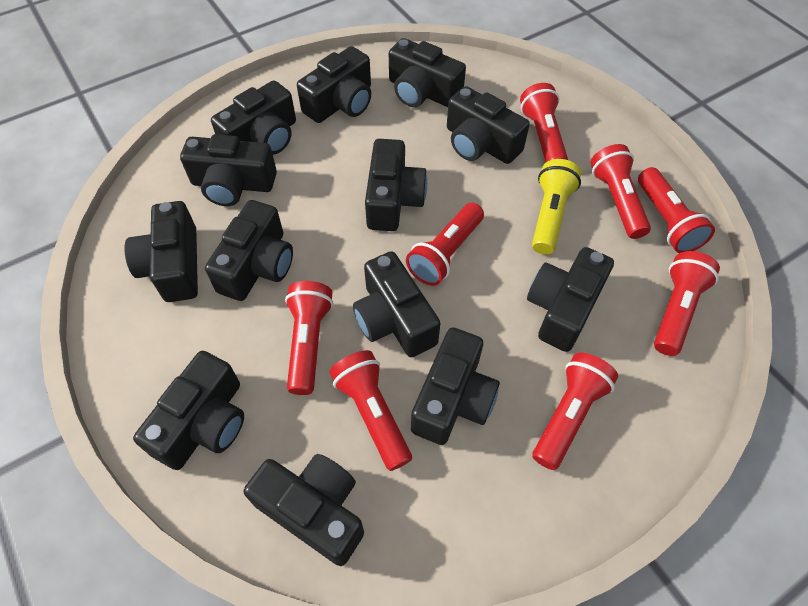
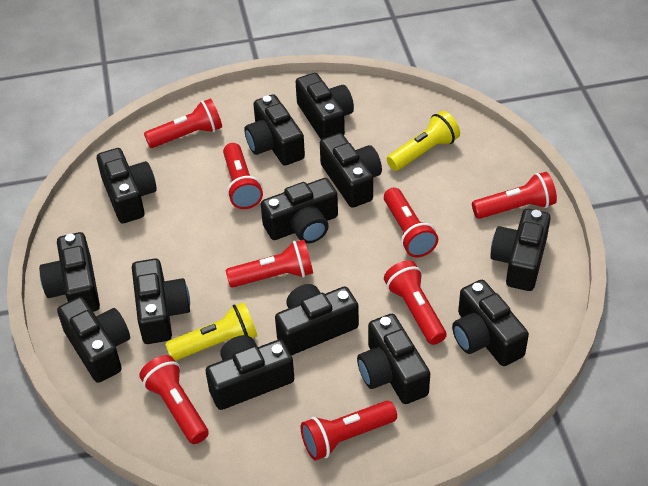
yellow flashlight: 1 -> 2

